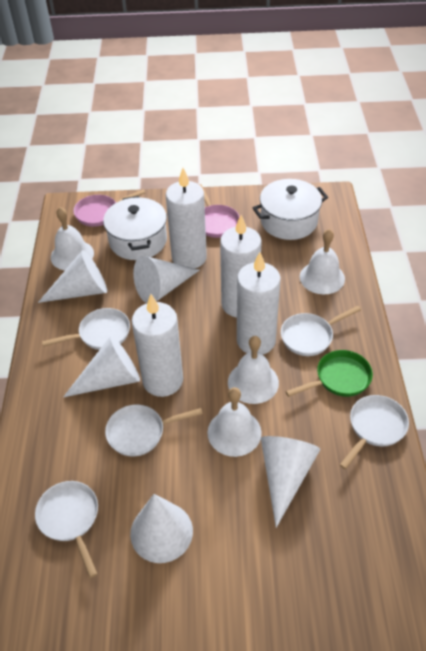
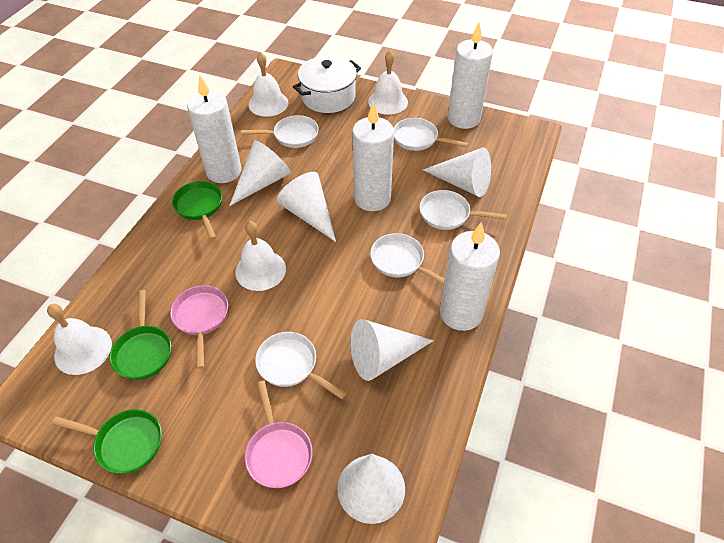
green pan: 1 -> 3
white pot: 2 -> 1

